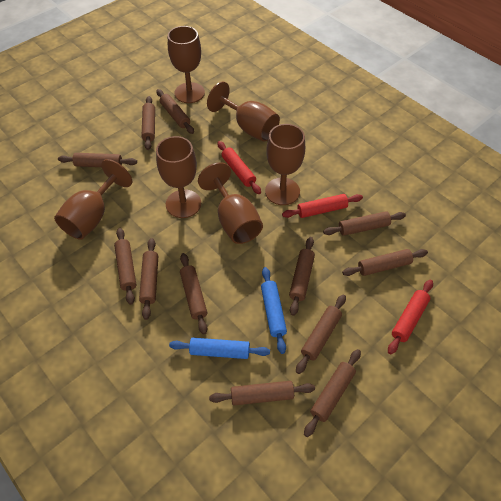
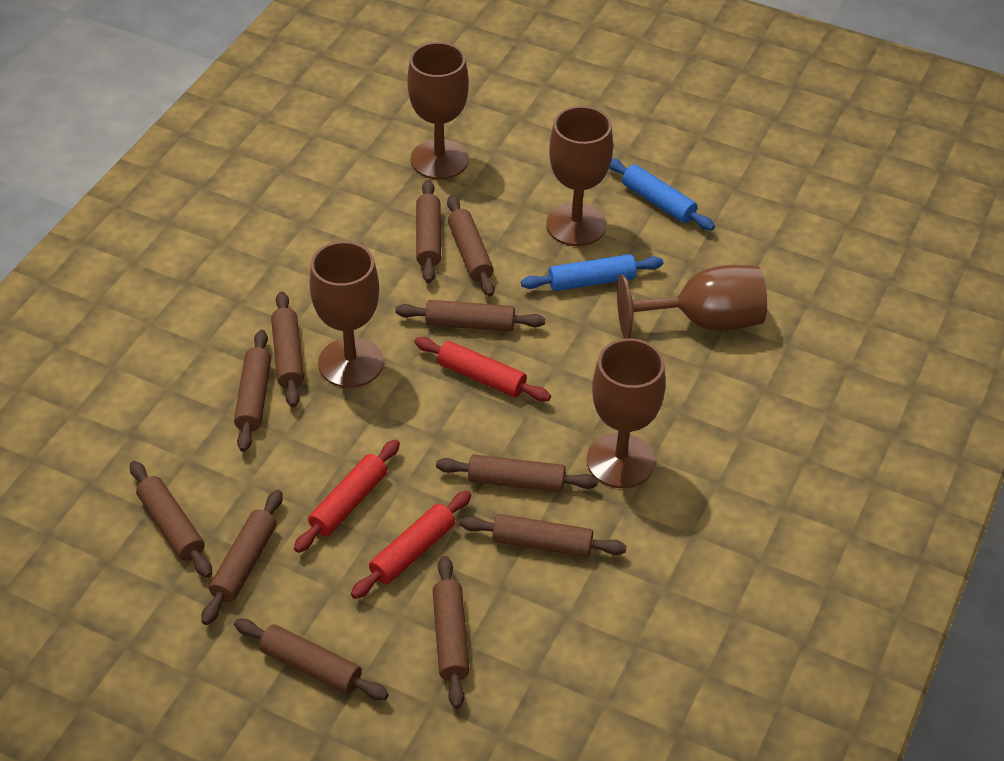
brown goblet: 6 -> 5
brown rolling pin: 12 -> 11

